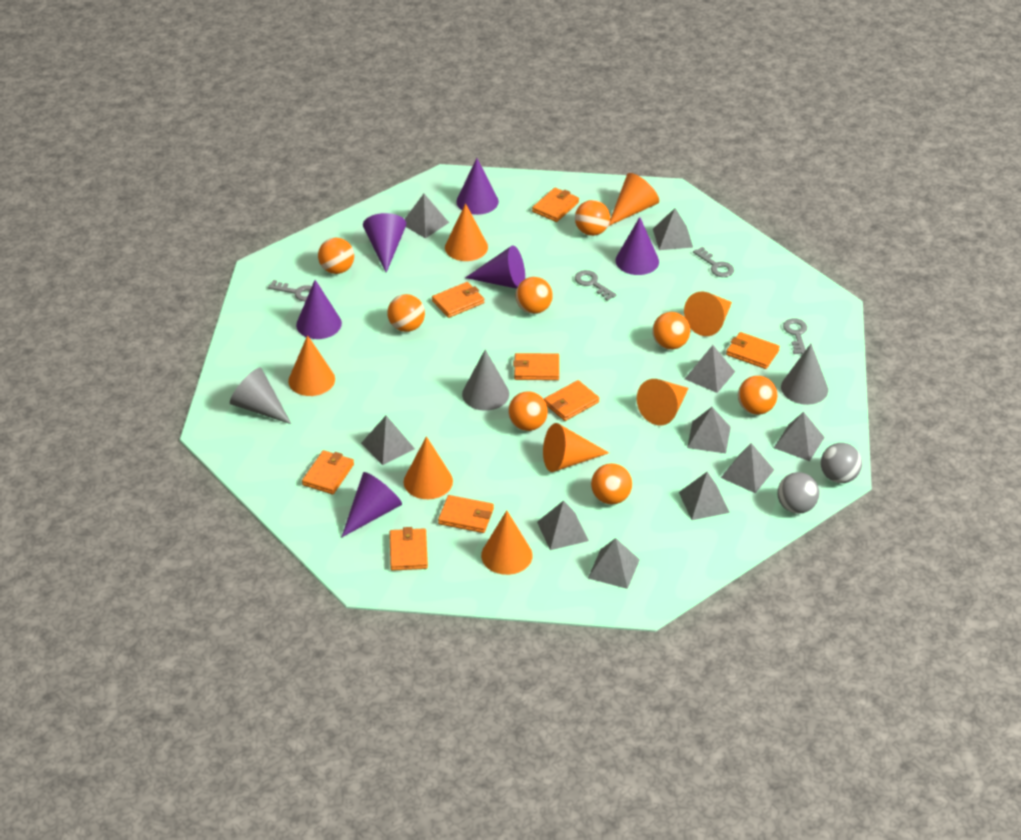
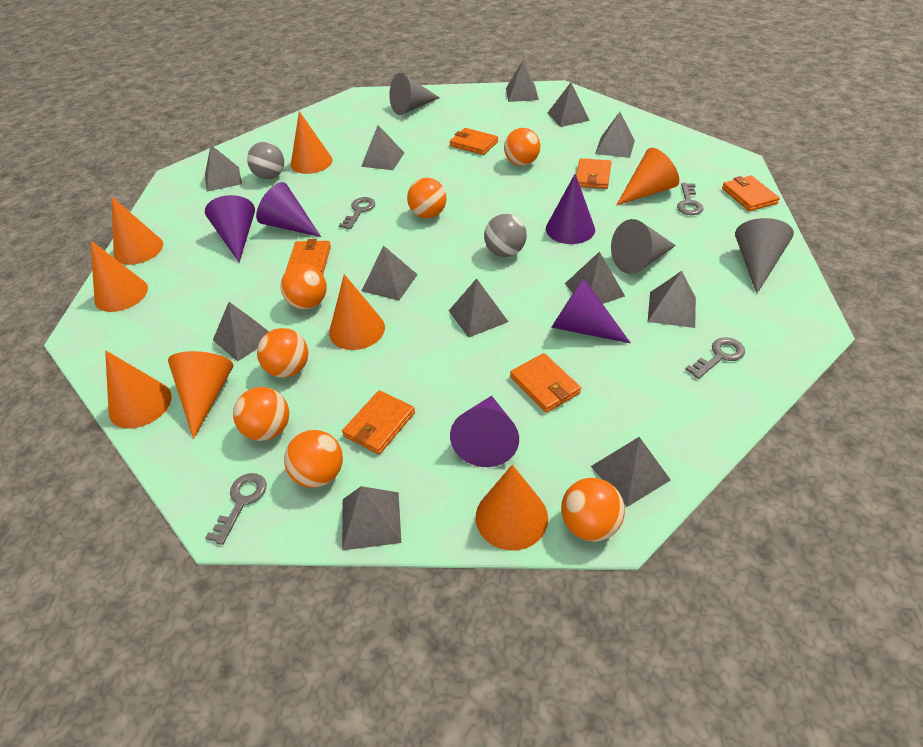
grey pyramid: 10 -> 12
orange ball: 8 -> 7
orange wallet: 8 -> 6
purple cone: 6 -> 5

